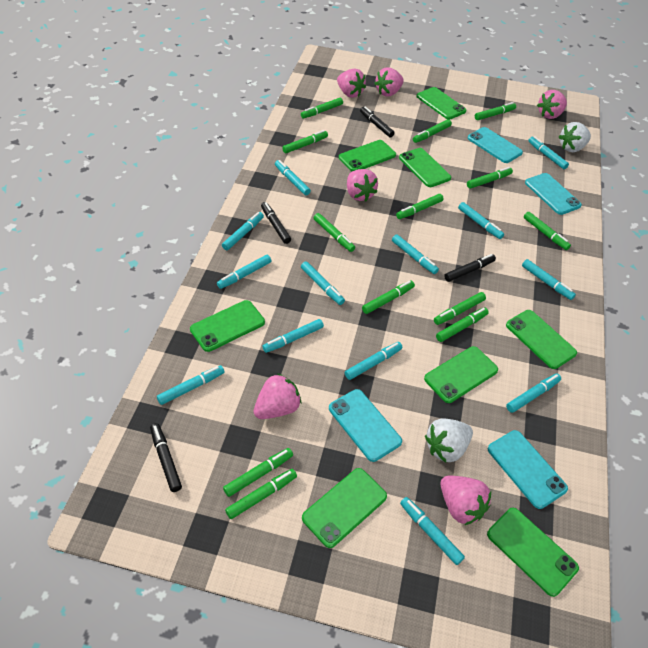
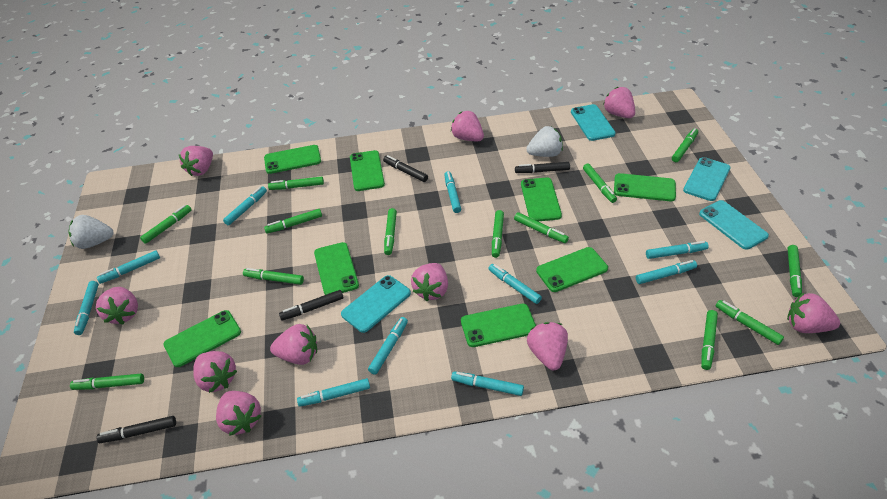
pink strawberry: 6 -> 10
turquoise marker: 13 -> 10

